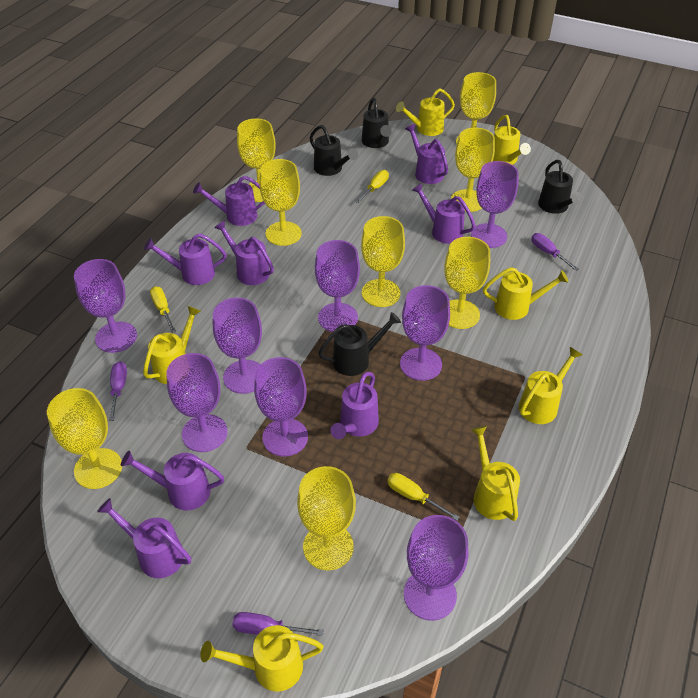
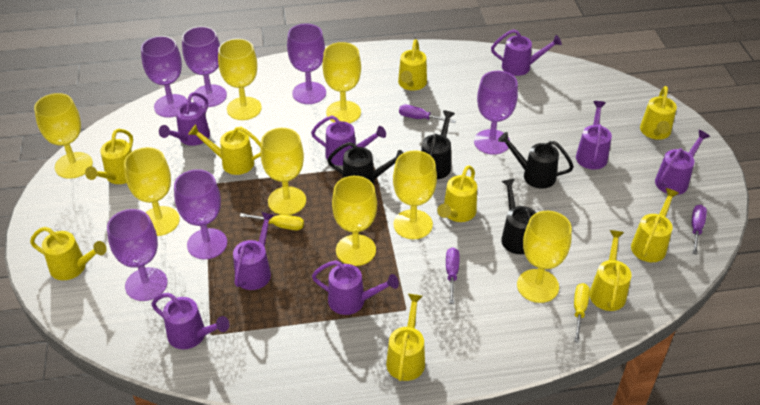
purple goblet: 8 -> 6
yellow screwdriver: 3 -> 2
yellow watering can: 7 -> 9

